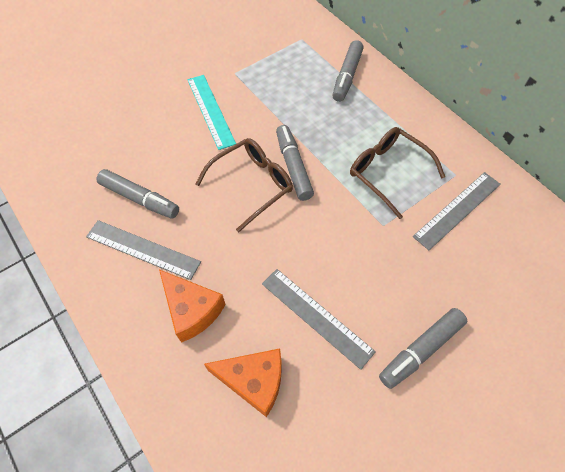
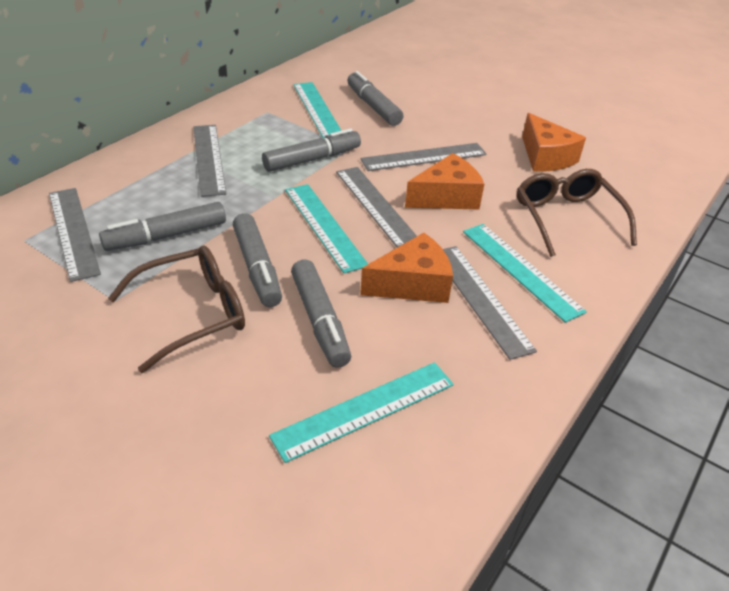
grey marker: 4 -> 5
grey ruler: 3 -> 5
orange cheese: 2 -> 3
turquoise ruler: 1 -> 4

